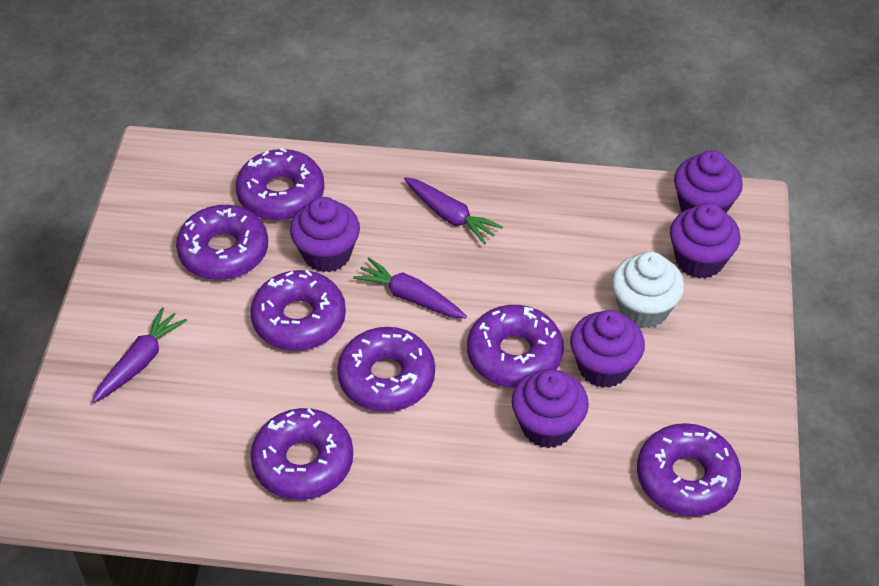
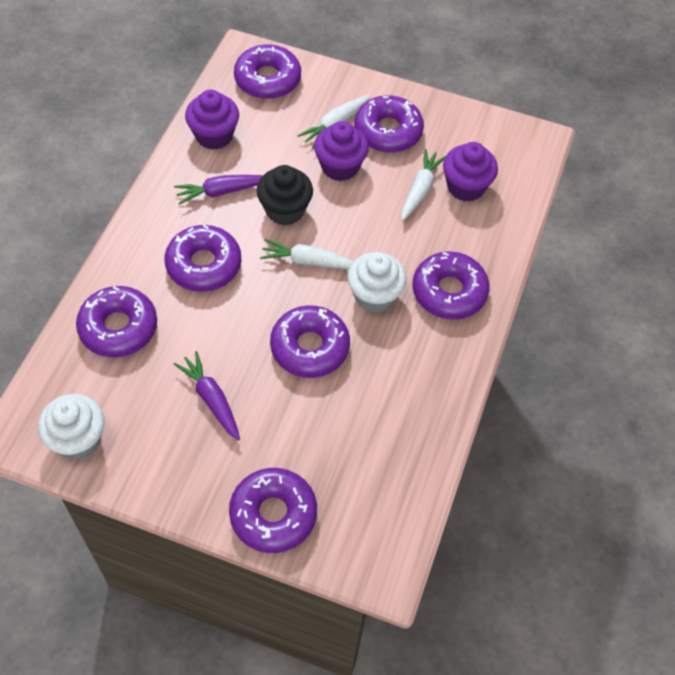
black cupcake: 0 -> 1
purple carrot: 3 -> 2
purple cupcake: 5 -> 3
white carrot: 0 -> 3
white cupcake: 1 -> 2

